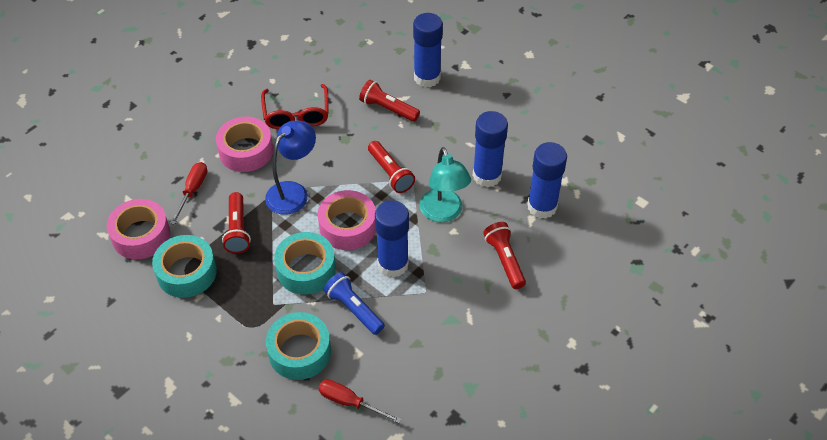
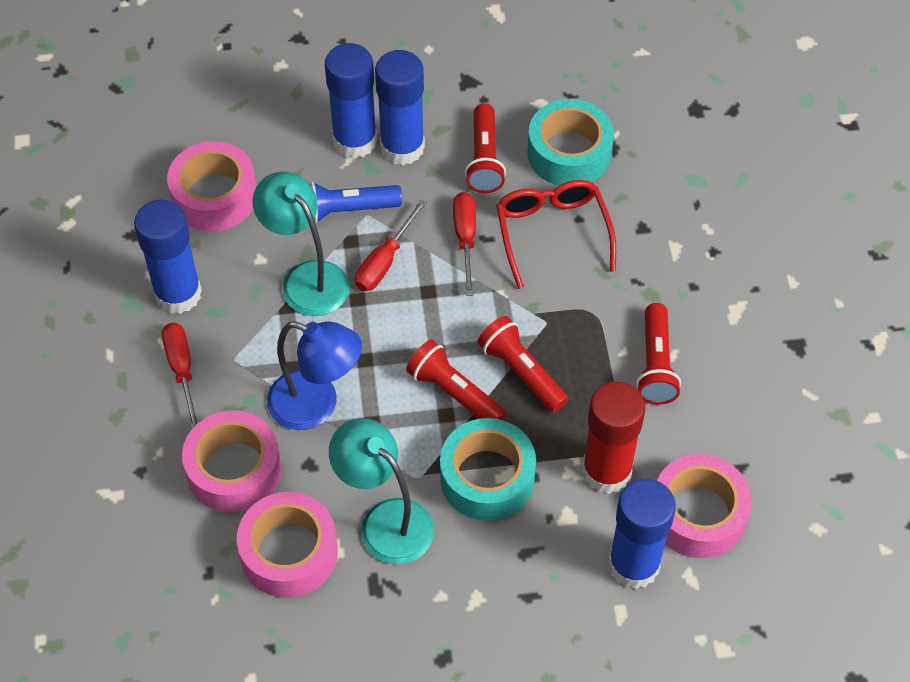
pink tape: 3 -> 4
red glue stick: 0 -> 1
red screwdriver: 2 -> 3
turquoise lamp: 1 -> 2
turquoise tape: 3 -> 2

